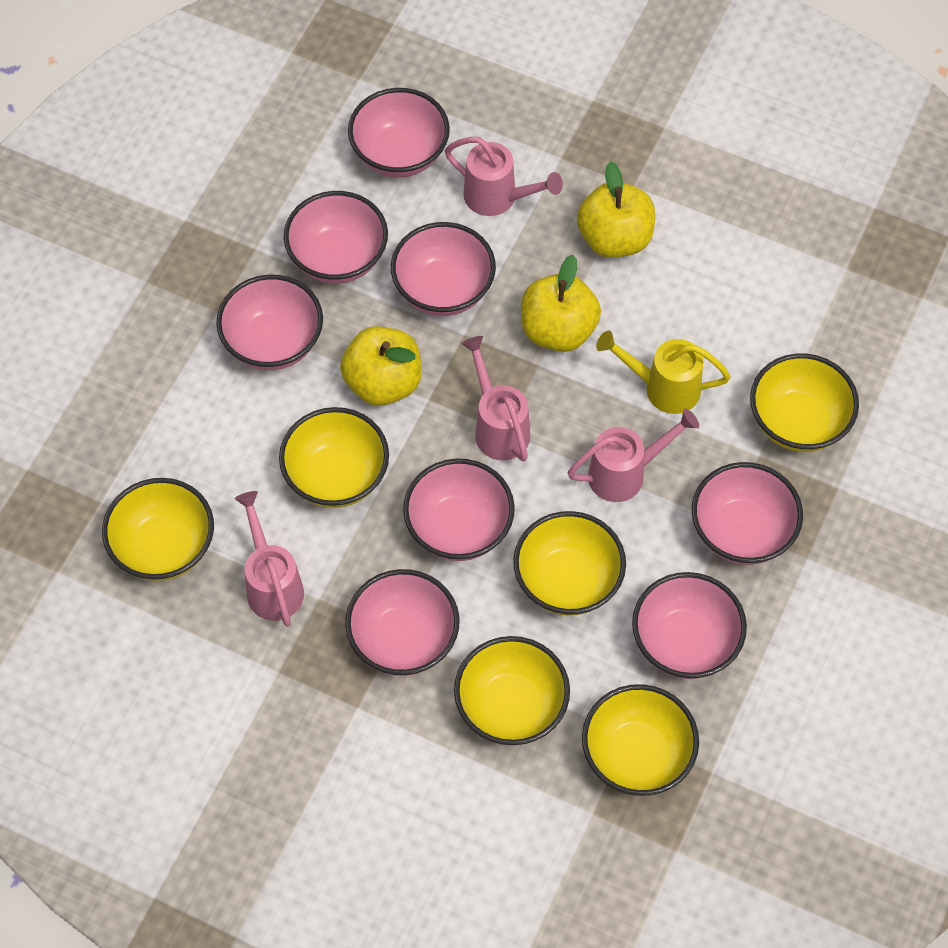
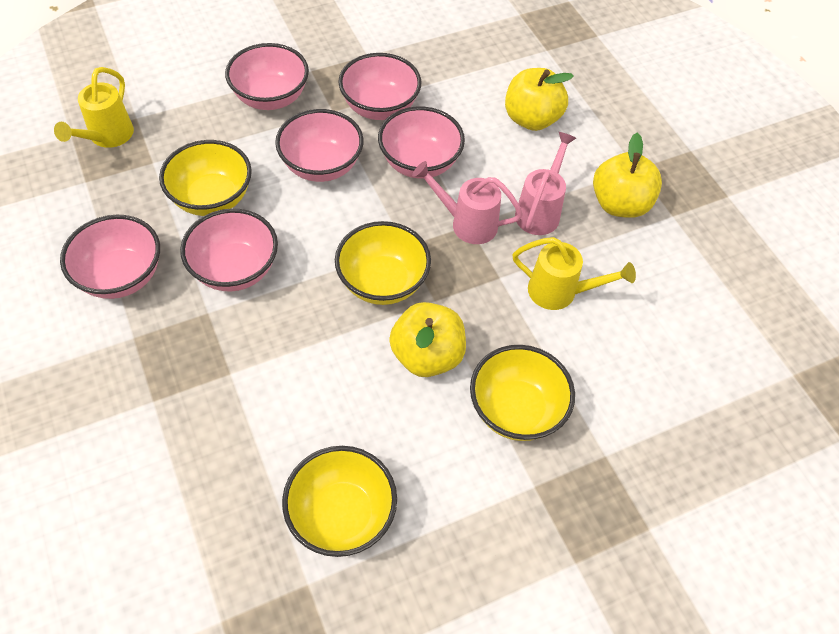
pink bowl: 8 -> 6
pink watering can: 4 -> 2
yellow bowl: 6 -> 4
yellow watering can: 1 -> 2

